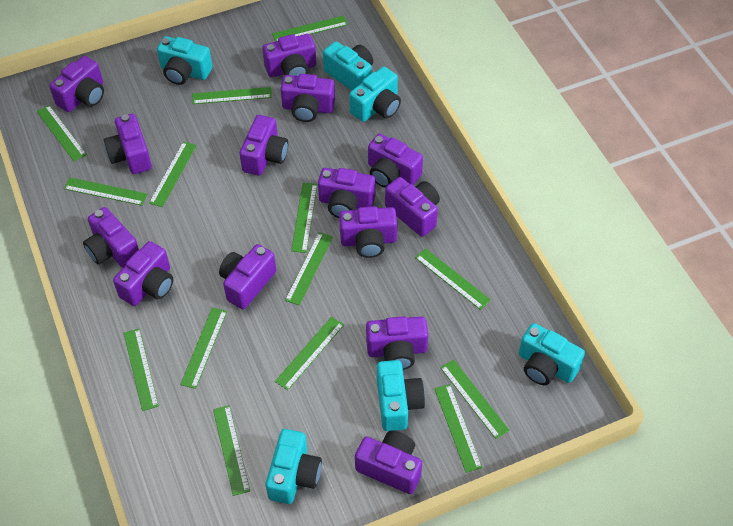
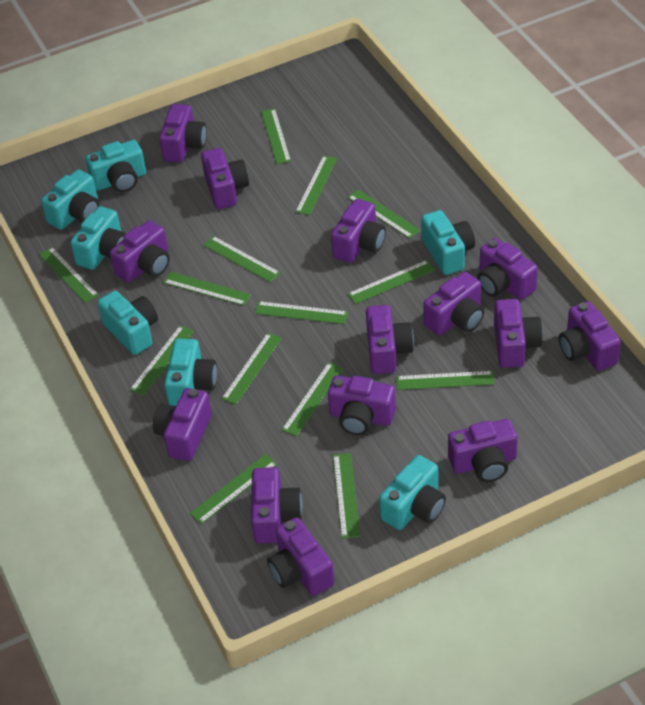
turquoise camera: 6 -> 7

